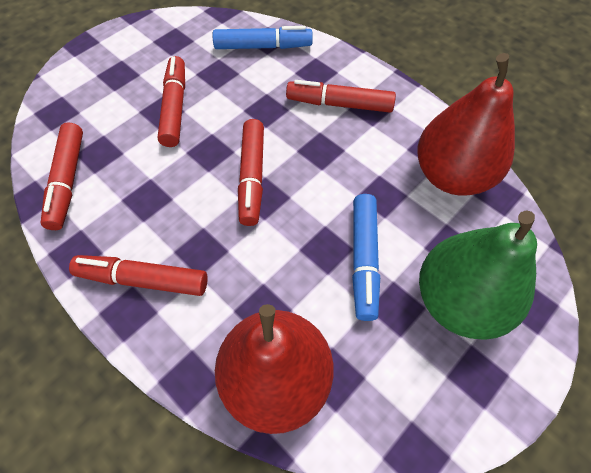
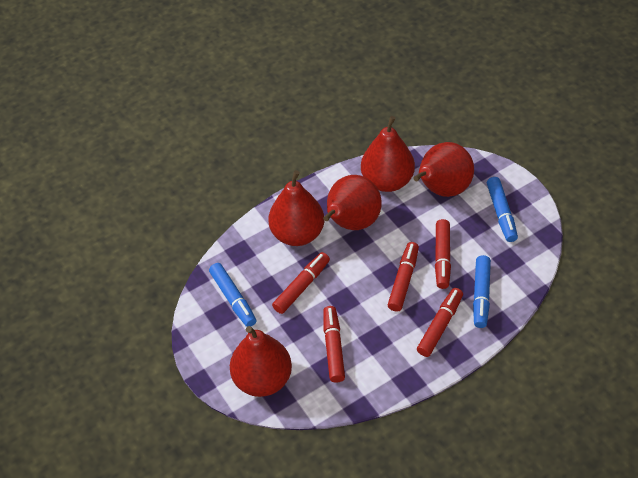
blue marker: 2 -> 3
green pear: 1 -> 0
red pear: 2 -> 5

